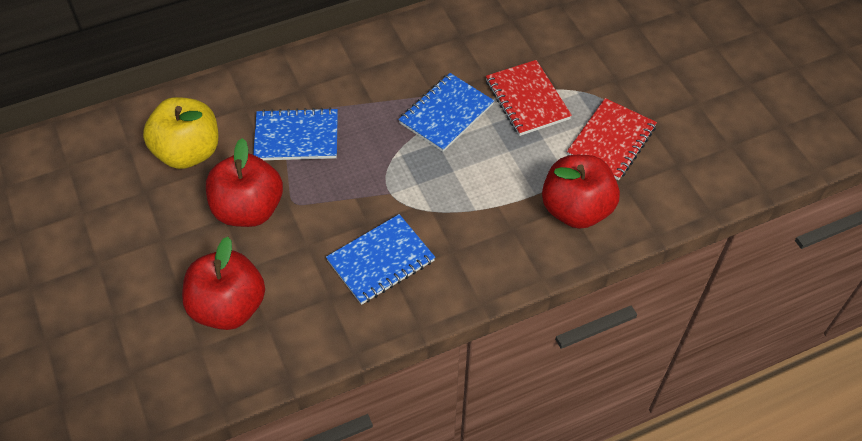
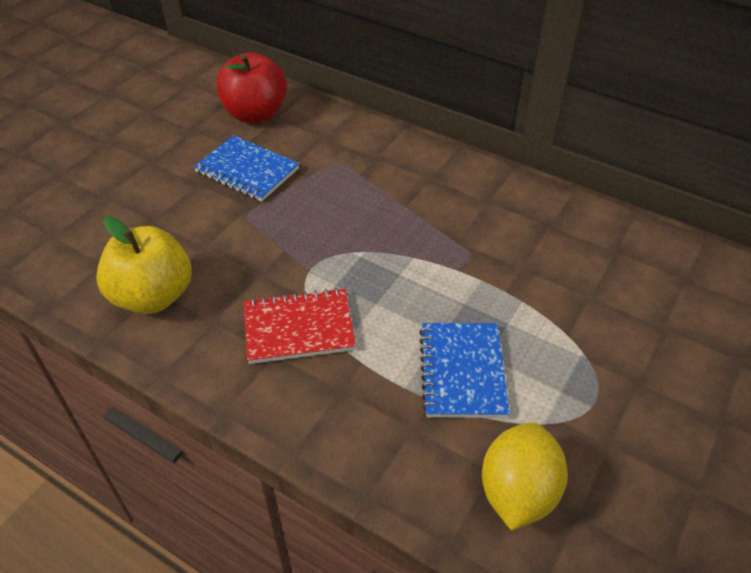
blue notebook: 3 -> 2
red apple: 3 -> 1
red notebook: 2 -> 1
yellow lemon: 0 -> 1

